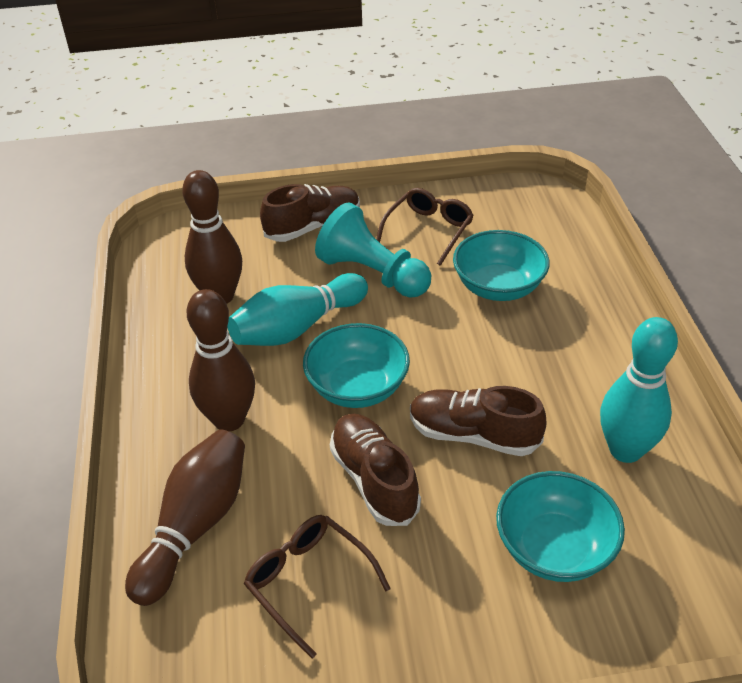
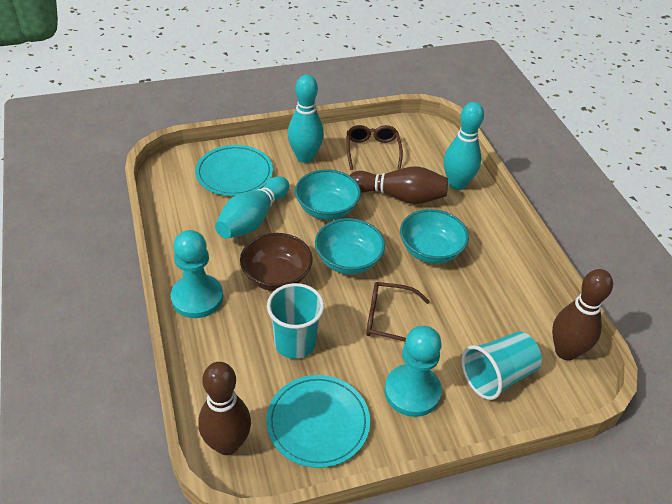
brown bowl: 0 -> 1
brown shoe: 3 -> 0
turquoise bowling pin: 2 -> 3
turquoise cup: 0 -> 2
turquoise pawn: 1 -> 2
turquoise plate: 0 -> 2

